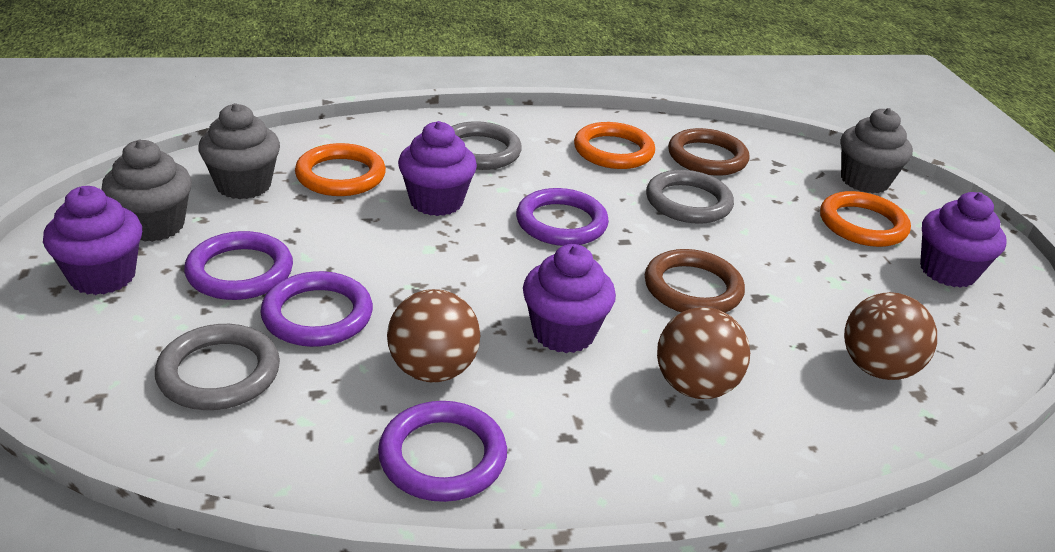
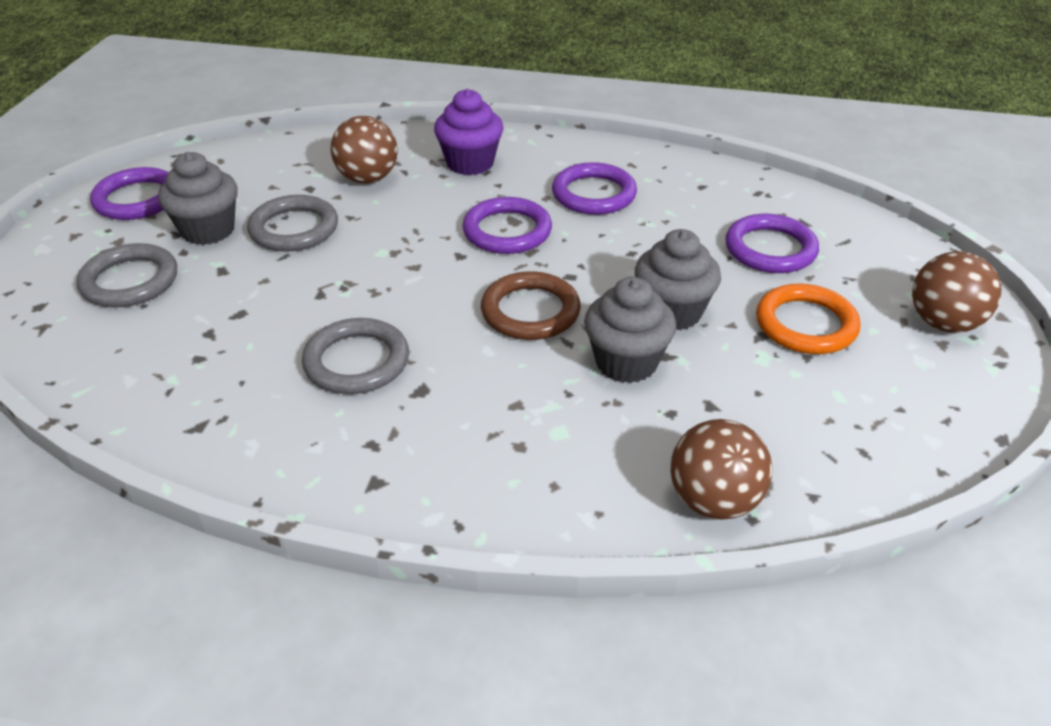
brown ring: 2 -> 1
orange ring: 3 -> 1
purple cupcake: 4 -> 1

